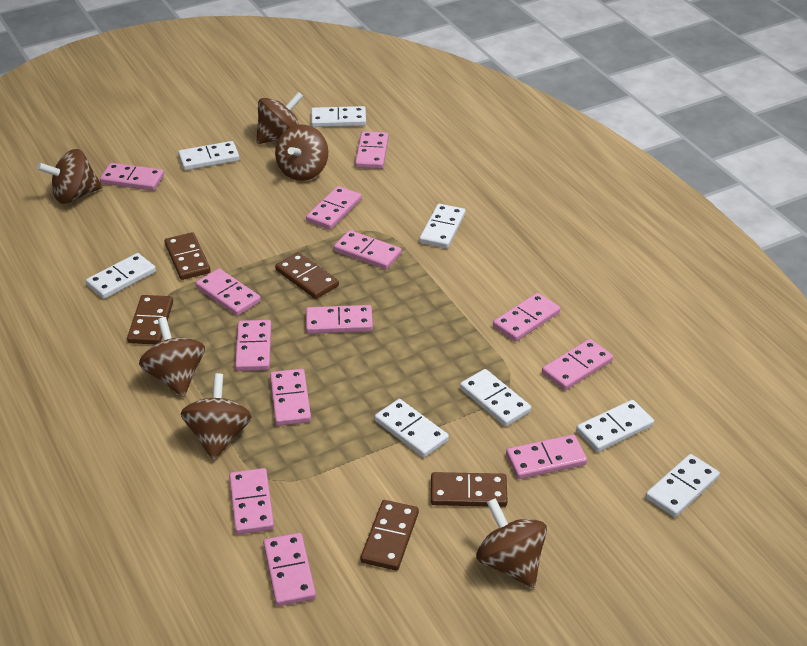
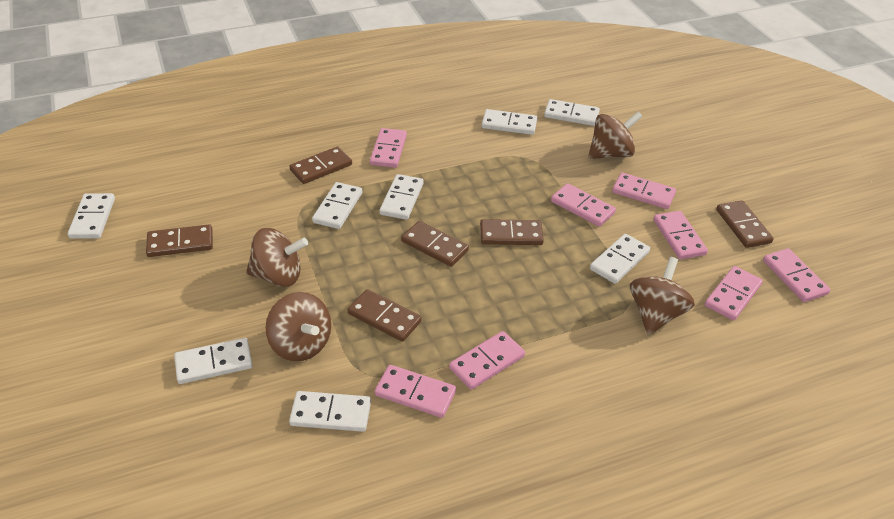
brown domino: 5 -> 6
brown spinning top: 6 -> 4
pink domino: 13 -> 8

